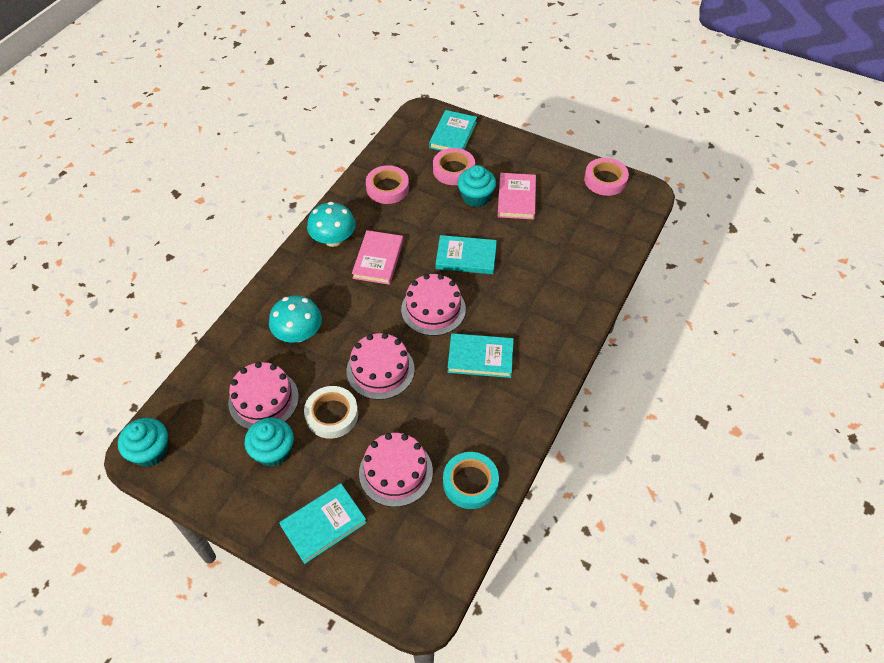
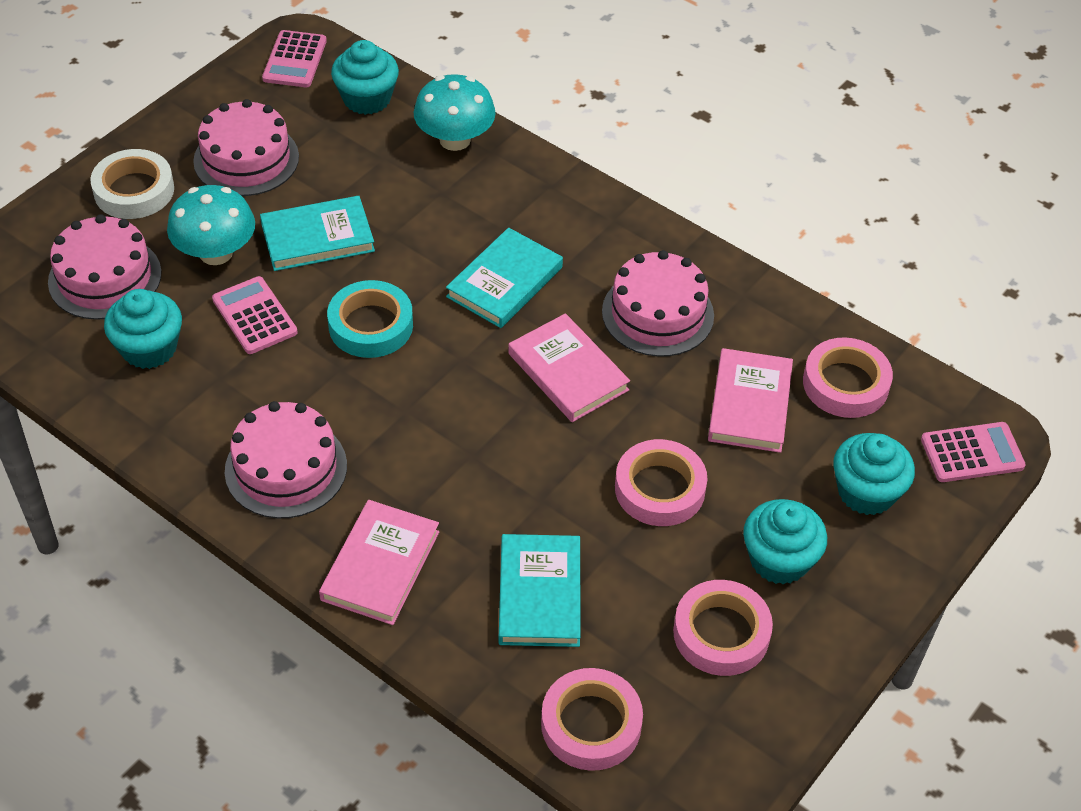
pink book: 2 -> 3
pink calculator: 0 -> 3
pink tape: 3 -> 4
turquoise book: 4 -> 3
turquoise cupcake: 3 -> 4

